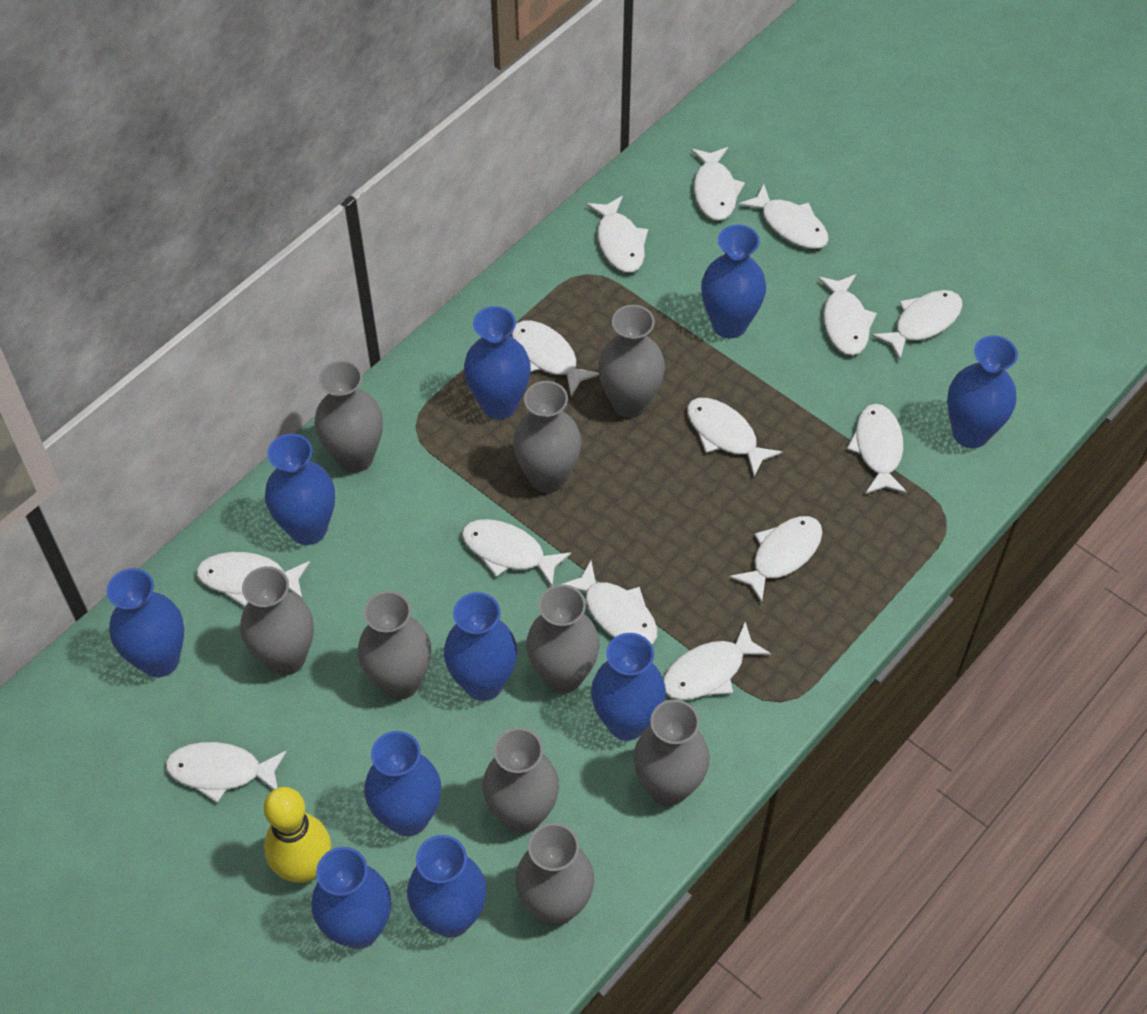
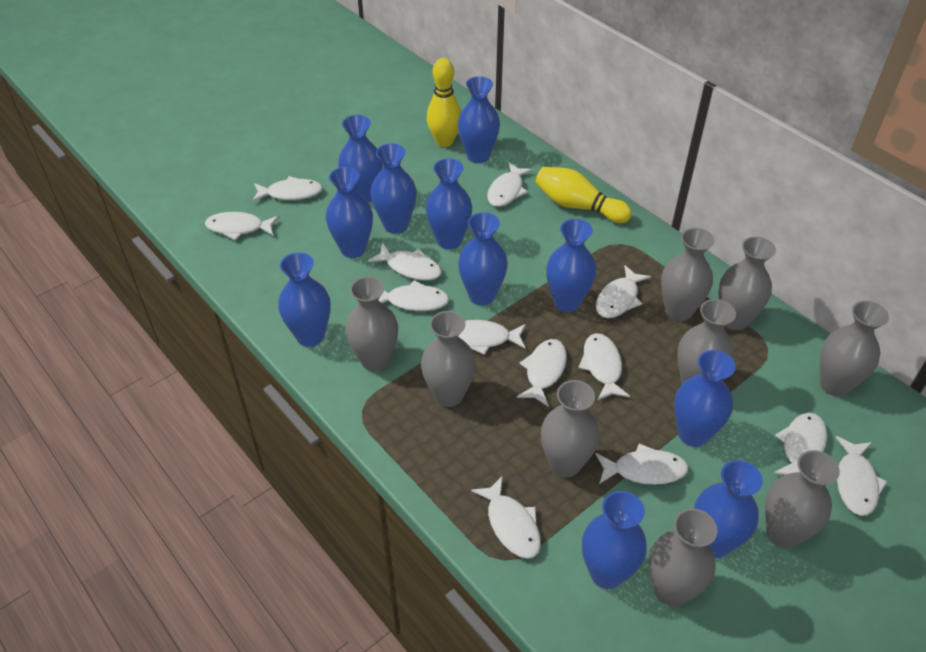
blue vase: 10 -> 11
white fish: 14 -> 13
yellow bowling pin: 1 -> 2

